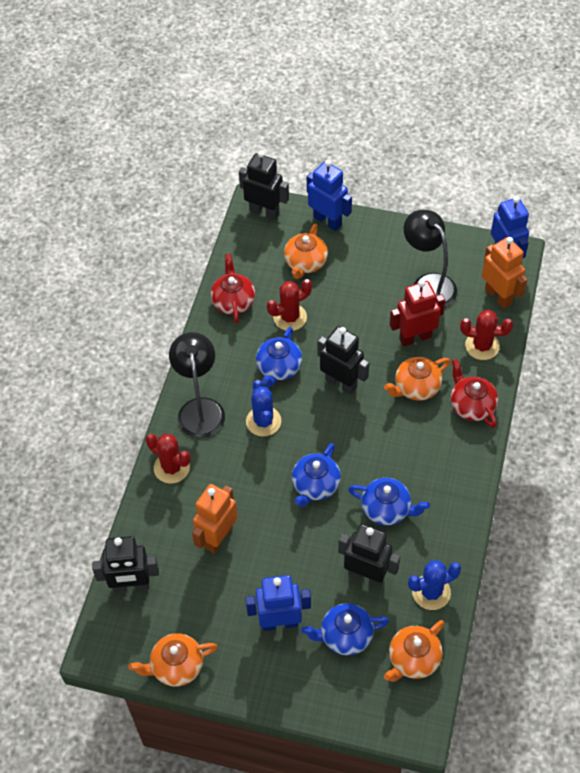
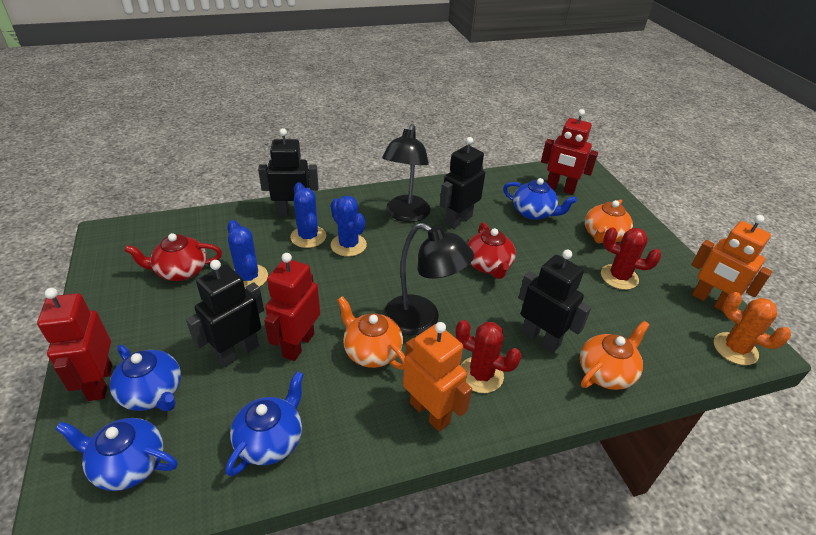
blue cactus: 2 -> 3
blue robot: 3 -> 0
orange cactus: 0 -> 1
orange teapot: 4 -> 3
red cactus: 3 -> 2
red robot: 1 -> 3

